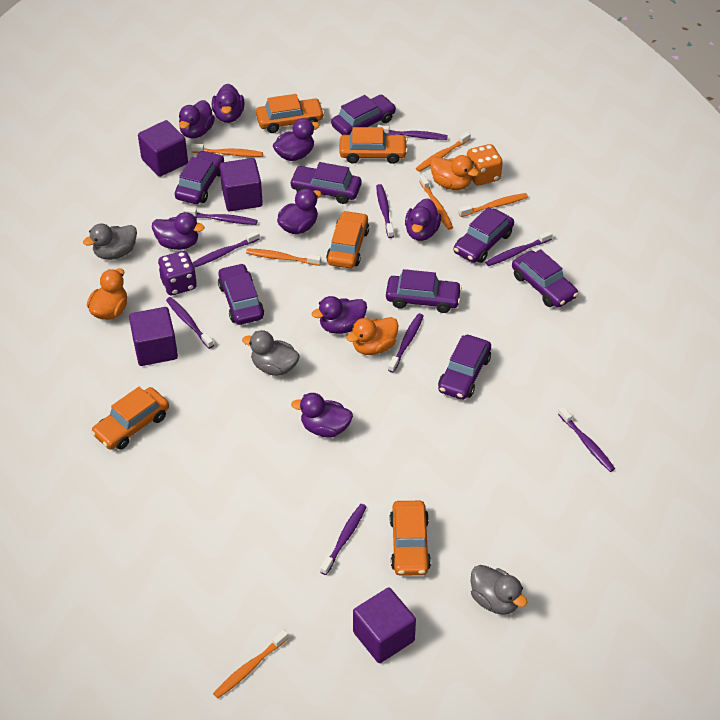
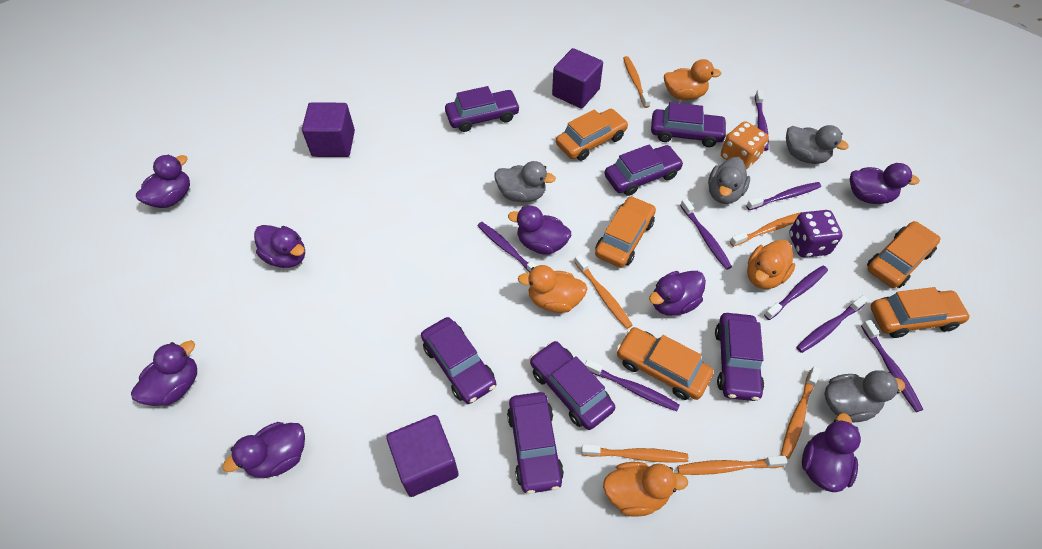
grey duck: 3 -> 4
orange duck: 3 -> 4
purple car: 8 -> 7
purple cube: 4 -> 3
purple toothbrush: 9 -> 8

